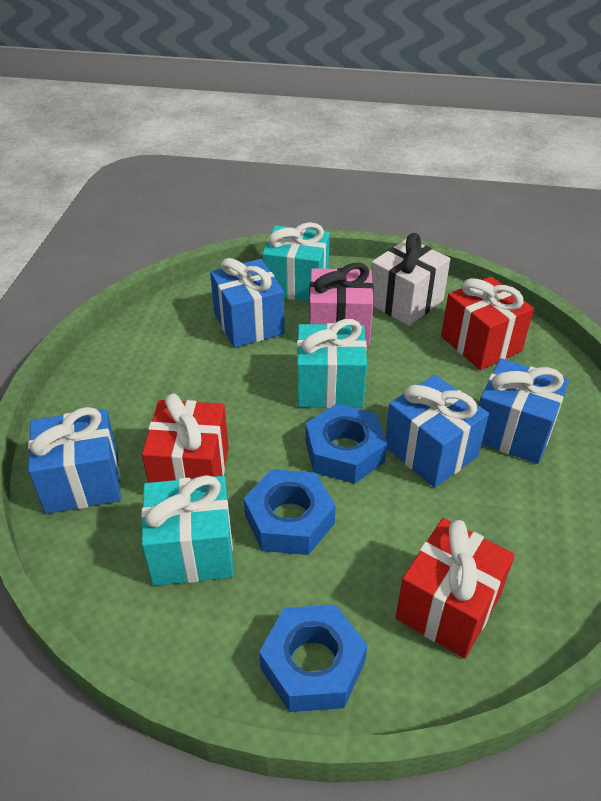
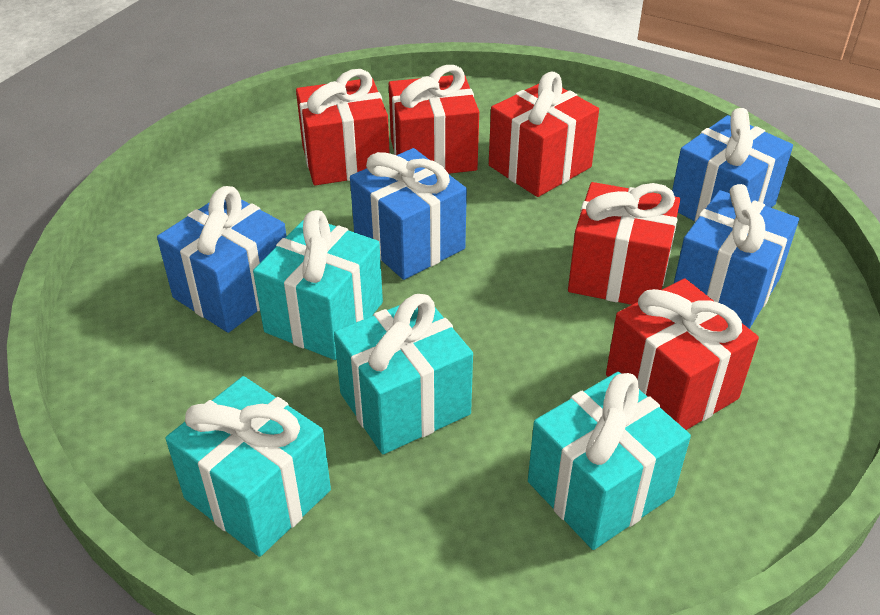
blue nut: 3 -> 0
pink gift: 1 -> 0
red gift: 3 -> 5
turquoise gift: 3 -> 4
white gift: 1 -> 0

